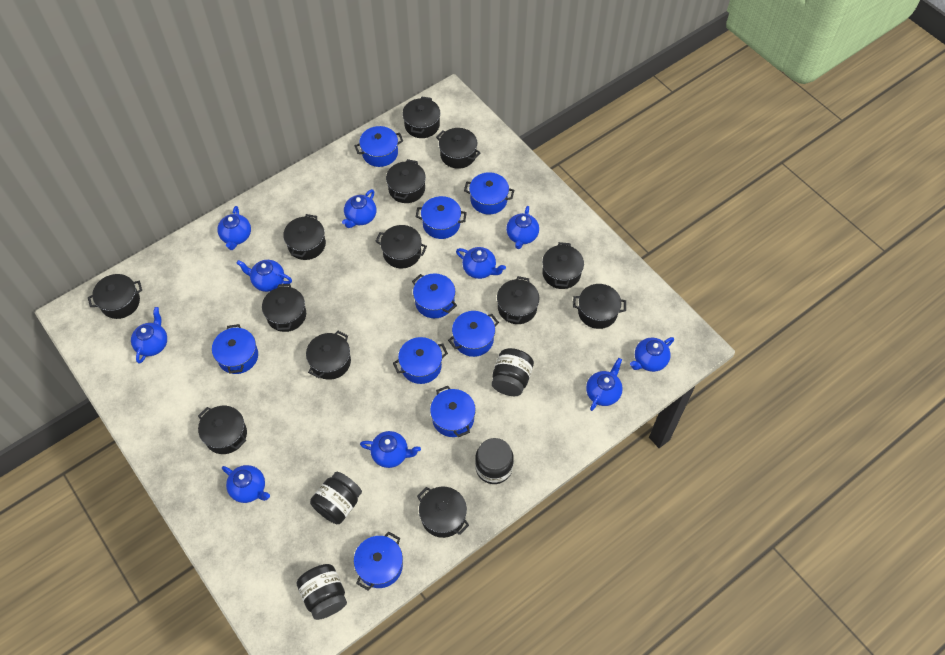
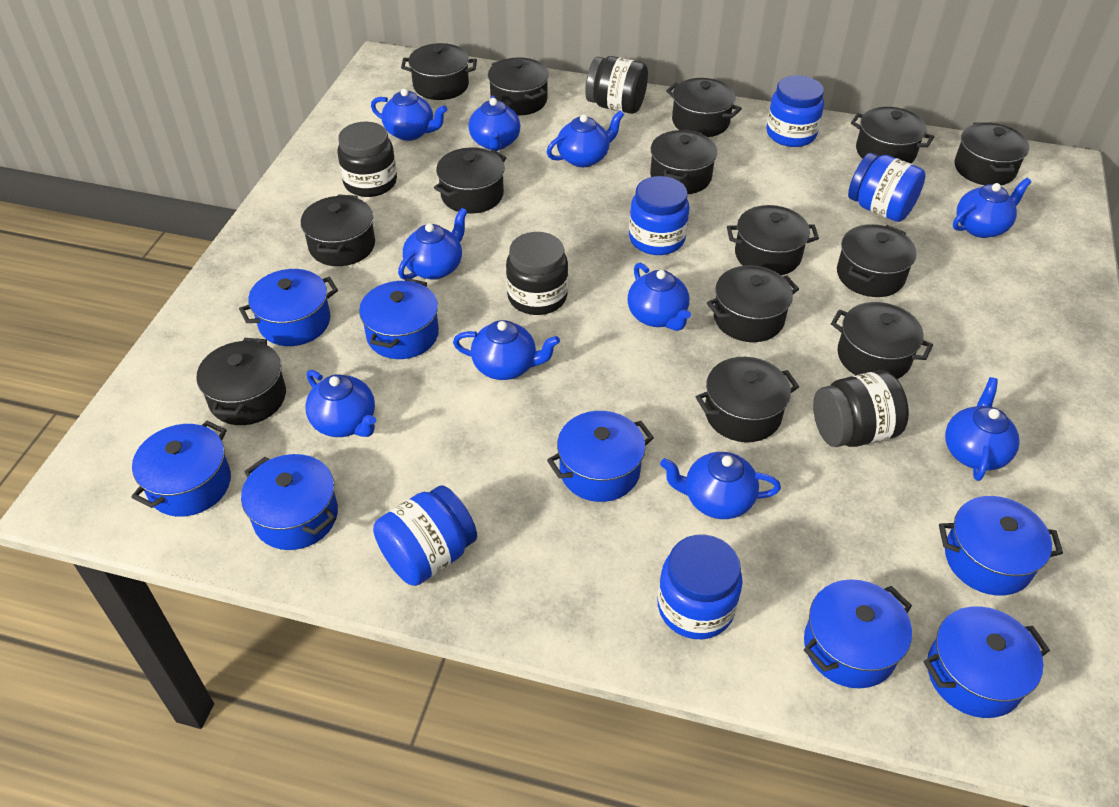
black pot: 13 -> 14
blue jar: 0 -> 5
blue pot: 9 -> 8

